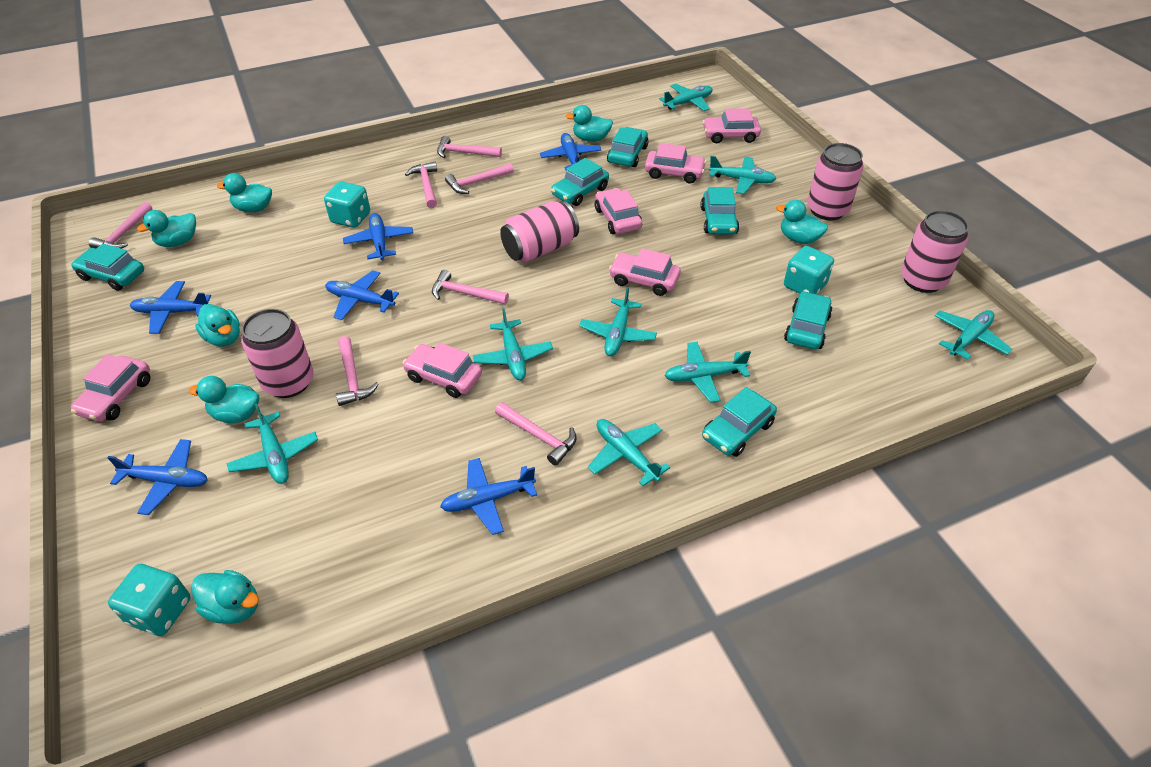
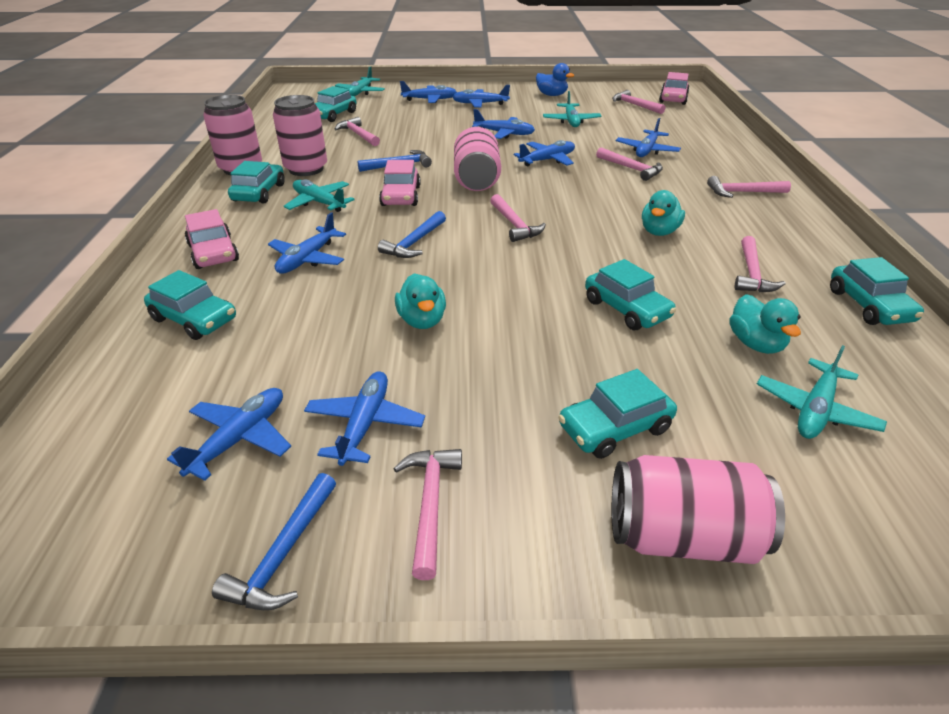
blue duck: 0 -> 1
blue hammer: 0 -> 3
blue plane: 6 -> 8
pink car: 6 -> 3
turquoise dice: 3 -> 0
turquoise duck: 7 -> 3
turquoise plane: 8 -> 4

